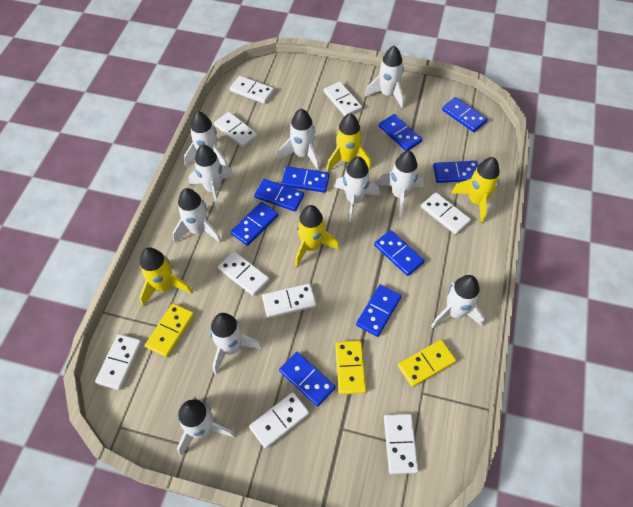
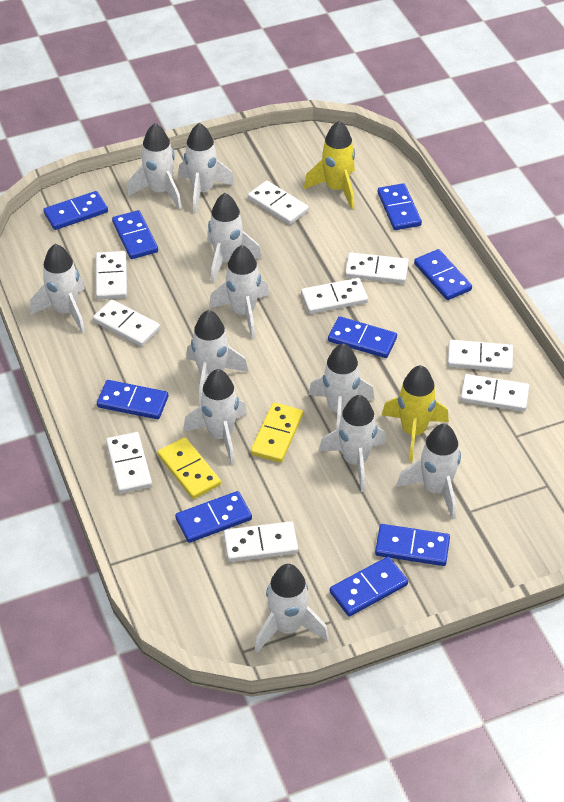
white rocket: 10 -> 11
yellow domino: 3 -> 2
yellow rocket: 4 -> 2

